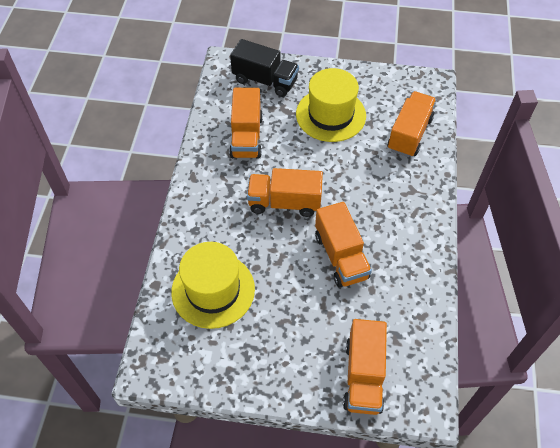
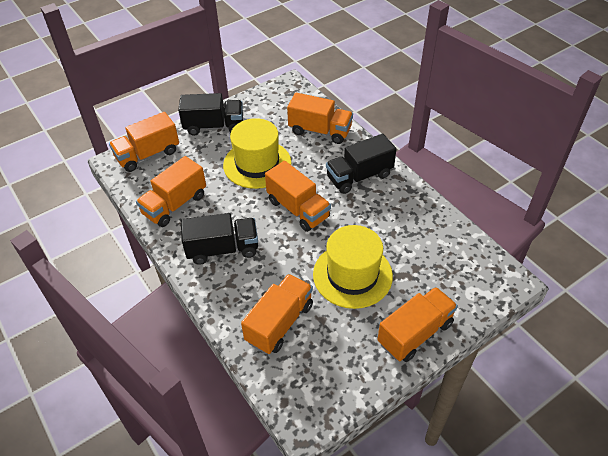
black truck: 1 -> 3
orange truck: 5 -> 6

